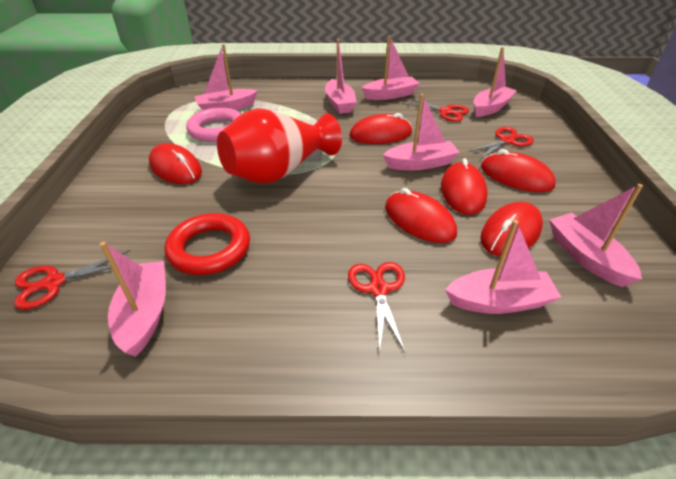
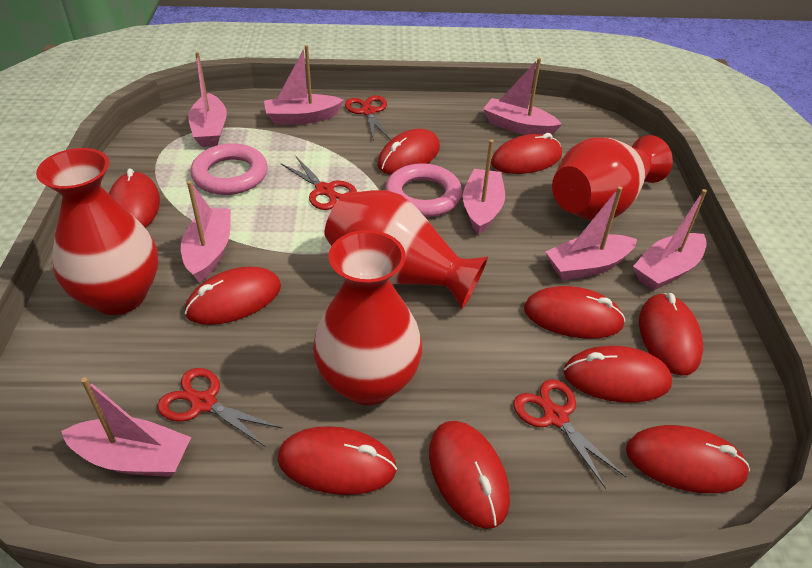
pink ring: 1 -> 2
red mouse: 6 -> 10
red ring: 1 -> 0
red vase: 1 -> 4

